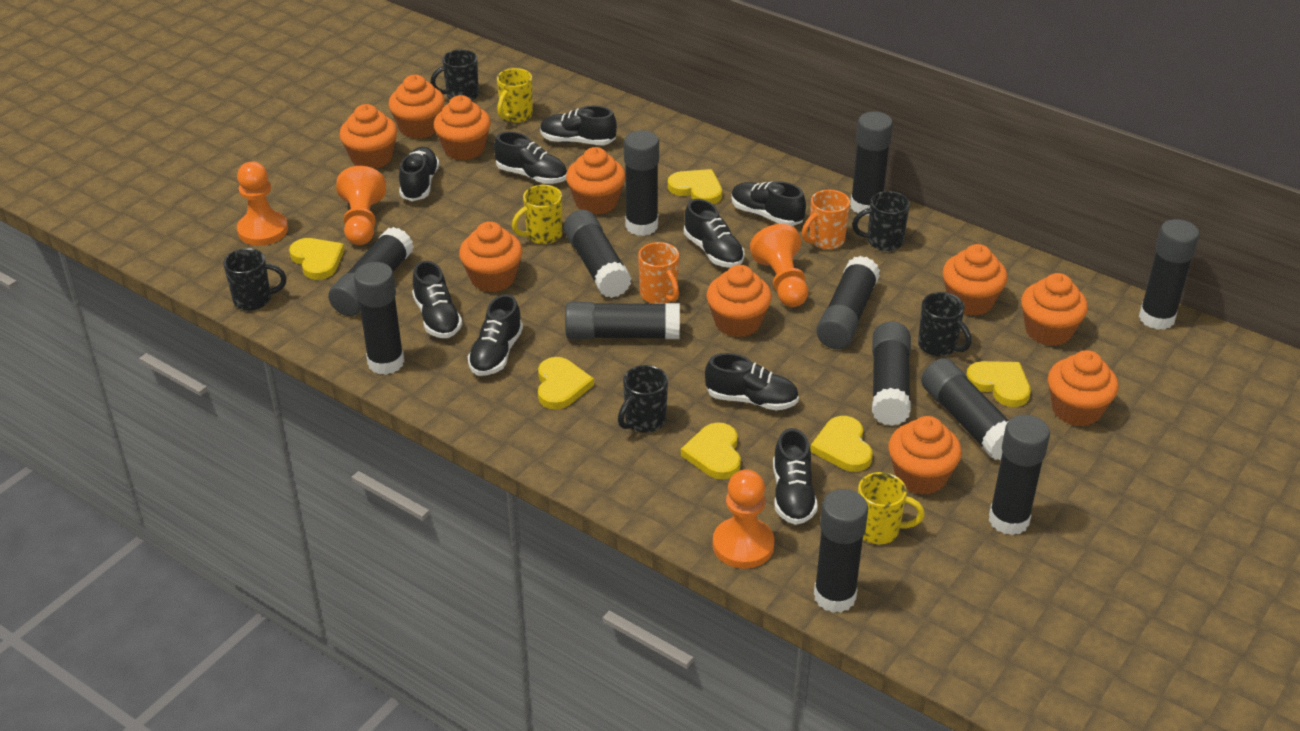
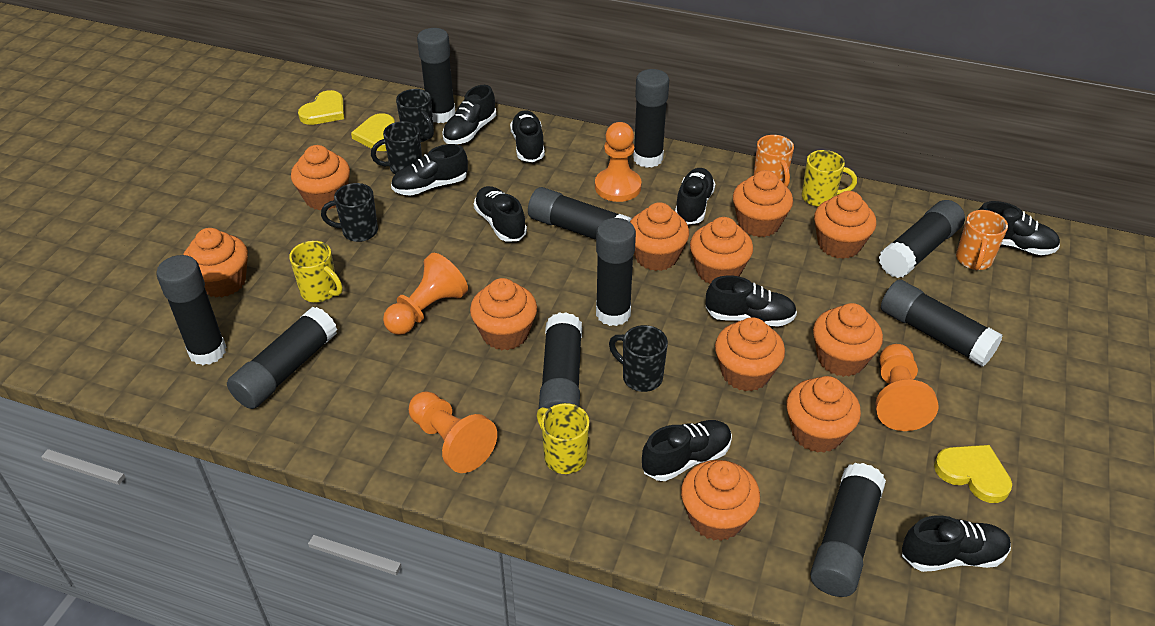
black glue stick: 12 -> 10
black mug: 5 -> 4
orange cupcake: 10 -> 11
yellow heart: 6 -> 3

